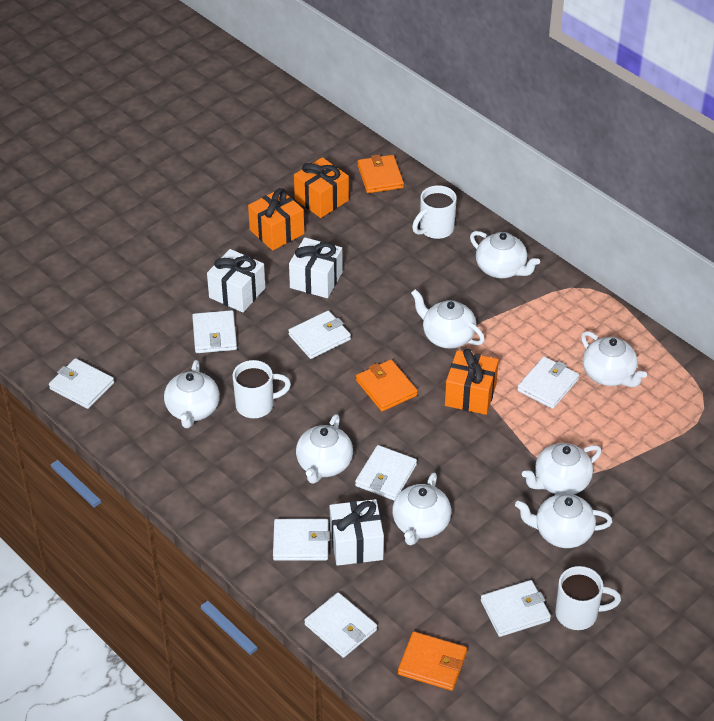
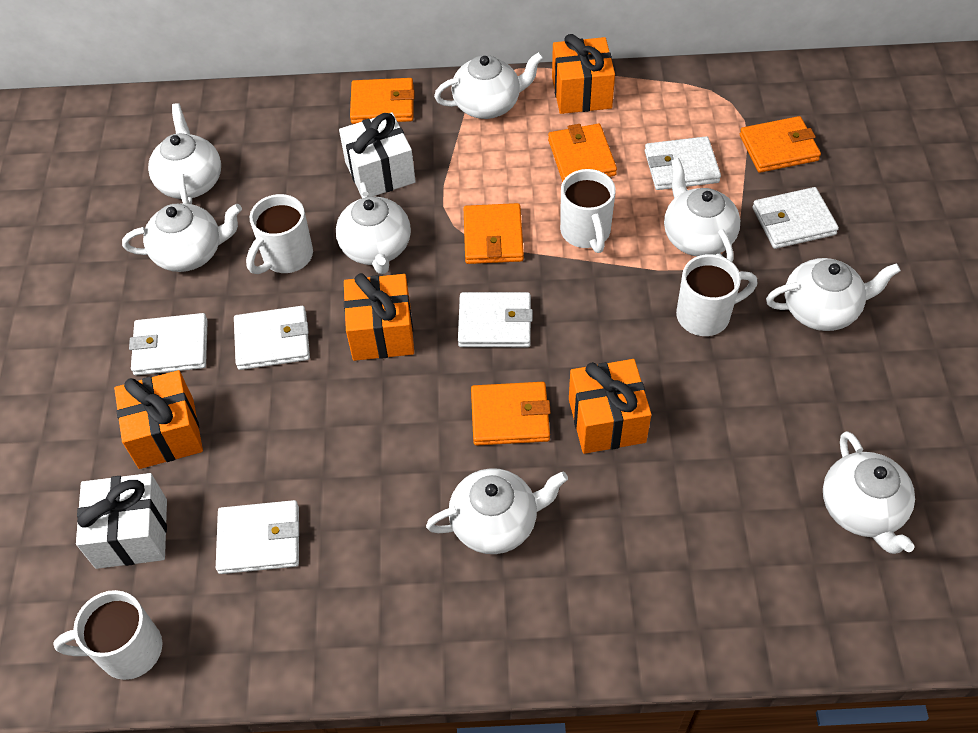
orange gift: 3 -> 4
orange wallet: 3 -> 5
white gift: 3 -> 2
white mug: 3 -> 4
white wallet: 8 -> 6

